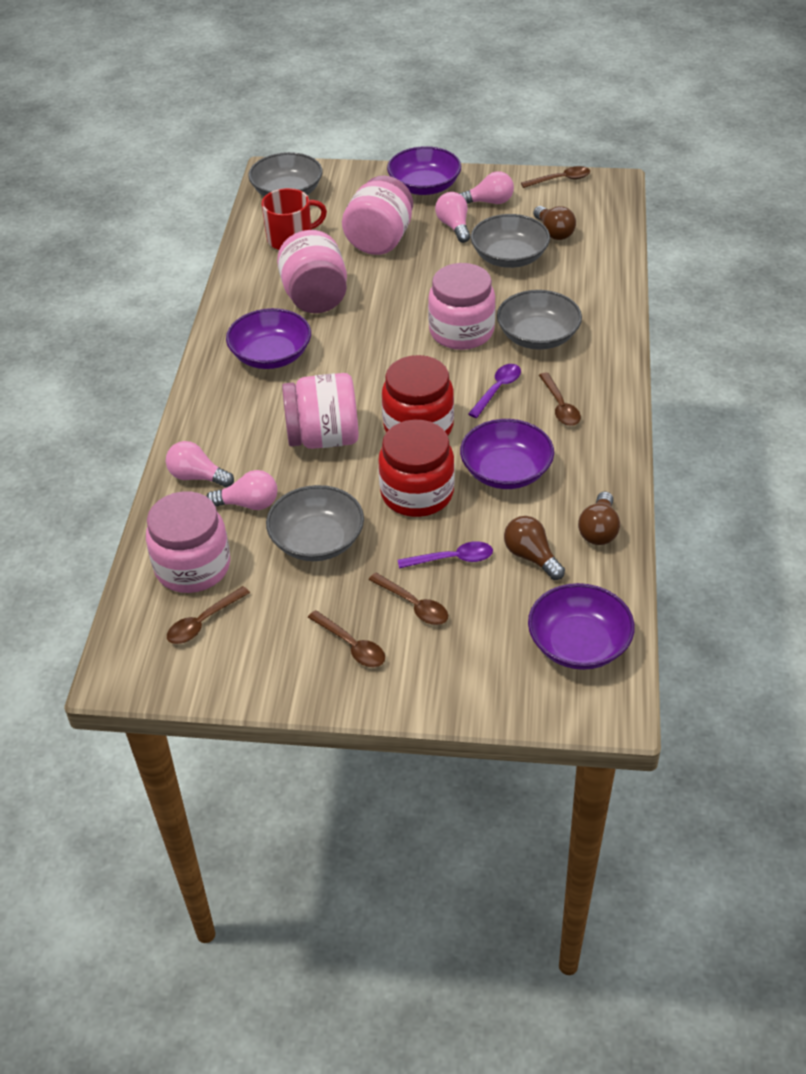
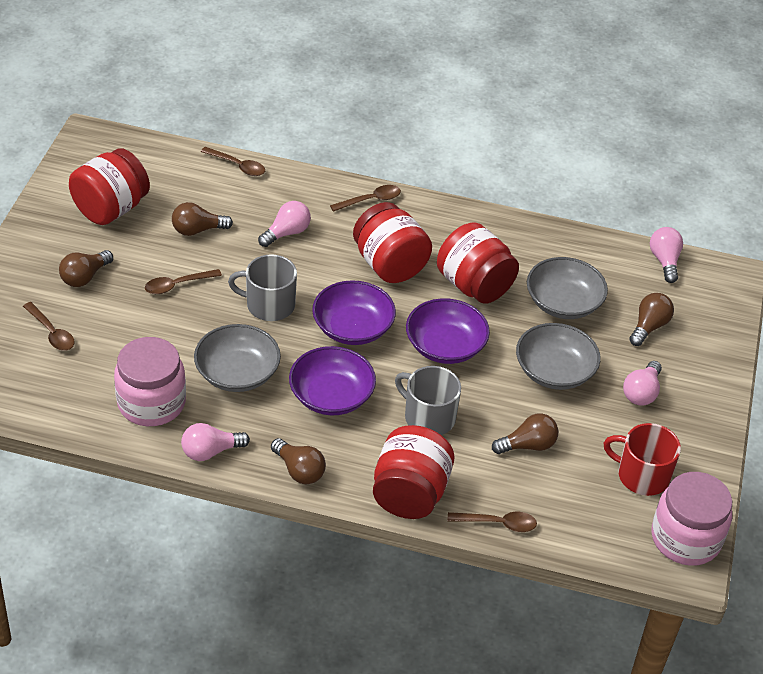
brown light bulb: 3 -> 5
grey bowl: 4 -> 3
grey mug: 0 -> 2
pink jar: 5 -> 2
purple bowl: 4 -> 3
purple spoon: 2 -> 0
red jar: 2 -> 4

